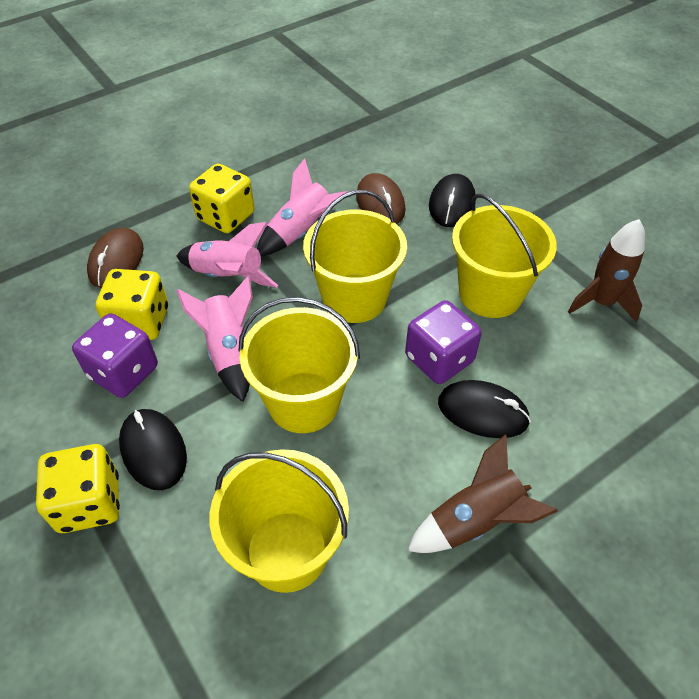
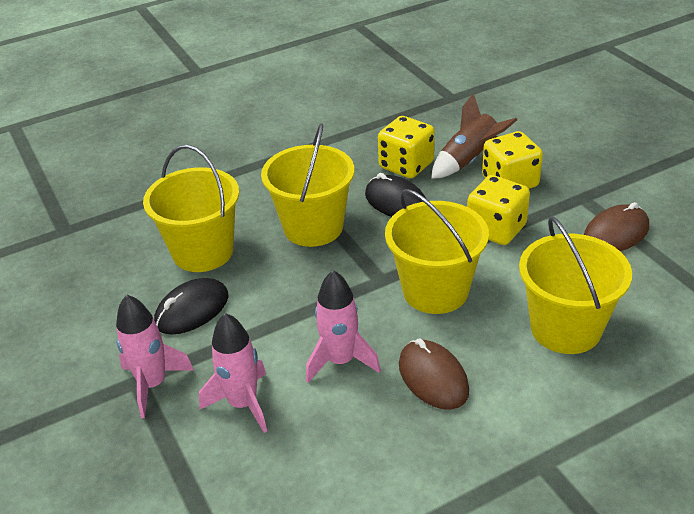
black mouse: 3 -> 2
brown rocket: 2 -> 1
purple dice: 2 -> 0

